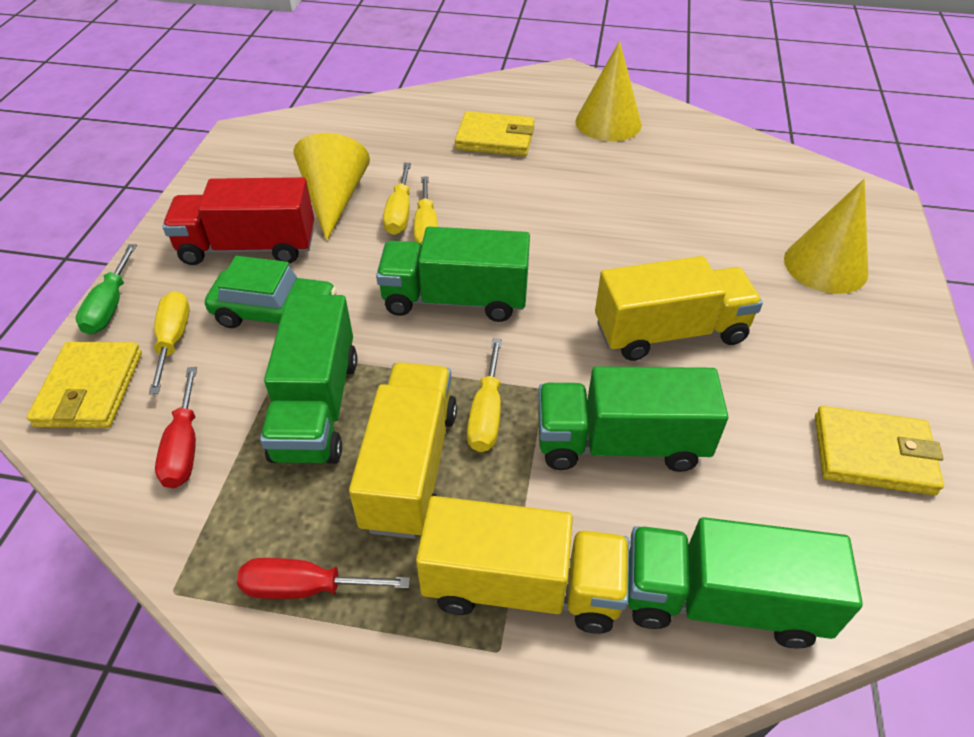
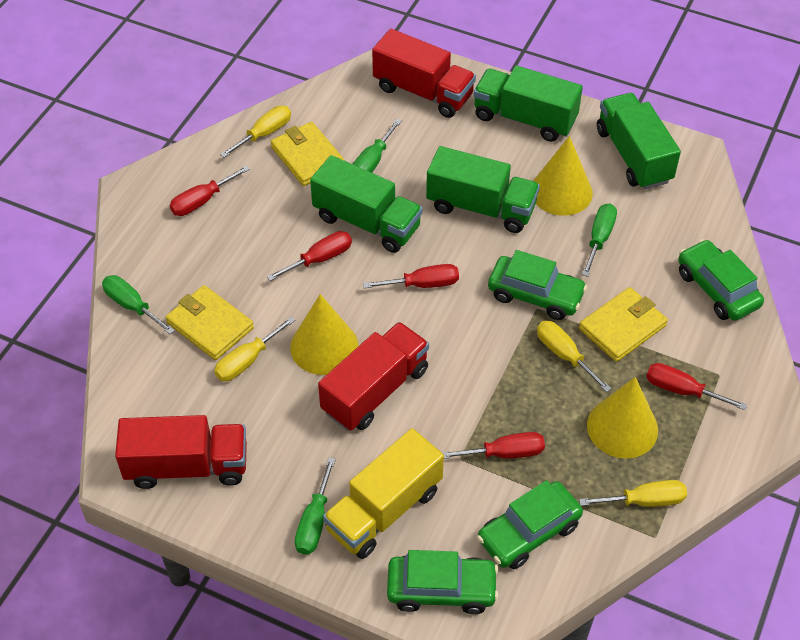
green car: 1 -> 4
green screwdriver: 1 -> 4
red screwdriver: 2 -> 5
red truck: 1 -> 3
yellow truck: 3 -> 1

